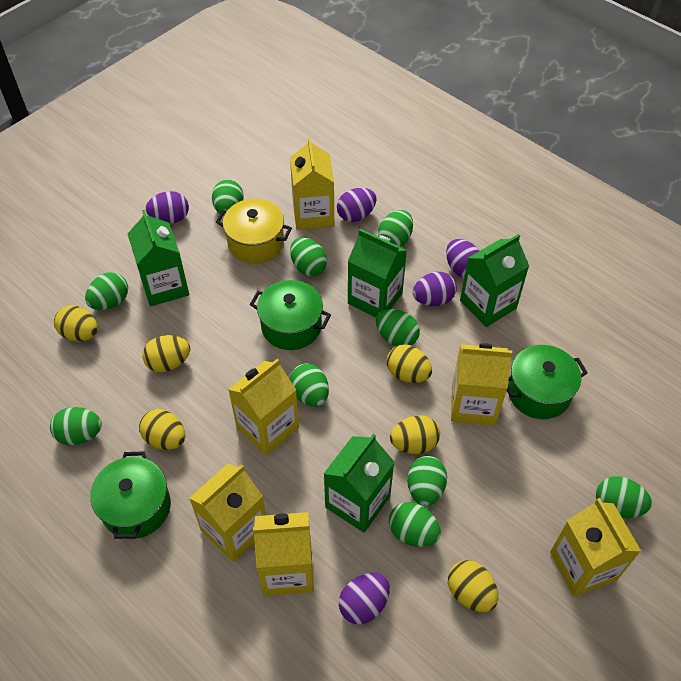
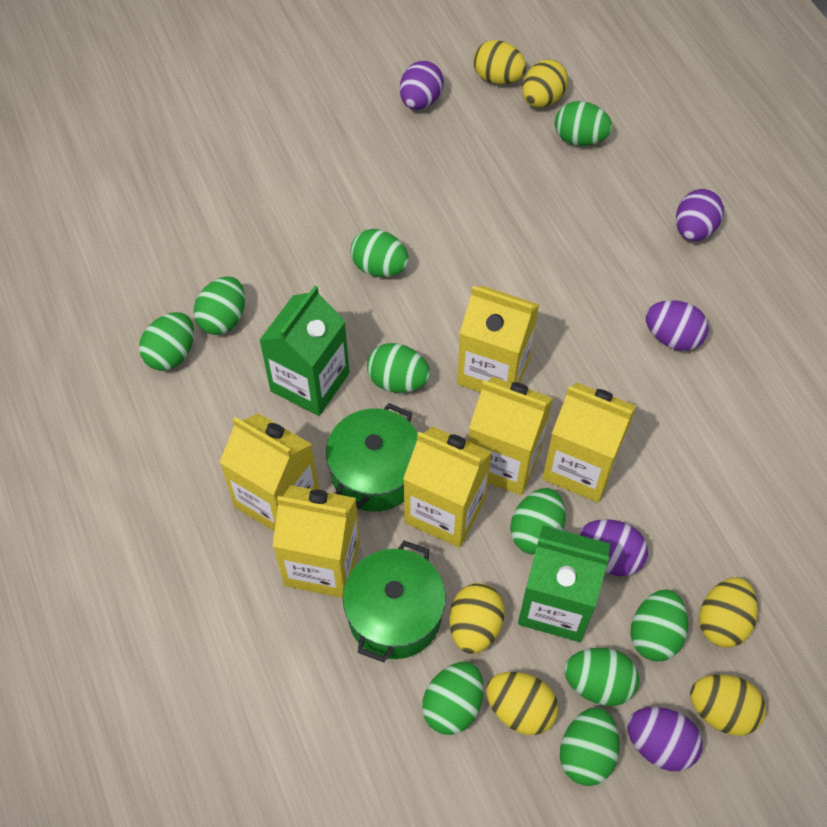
green carton: 4 -> 2
green pot: 3 -> 2
yellow pot: 1 -> 0

